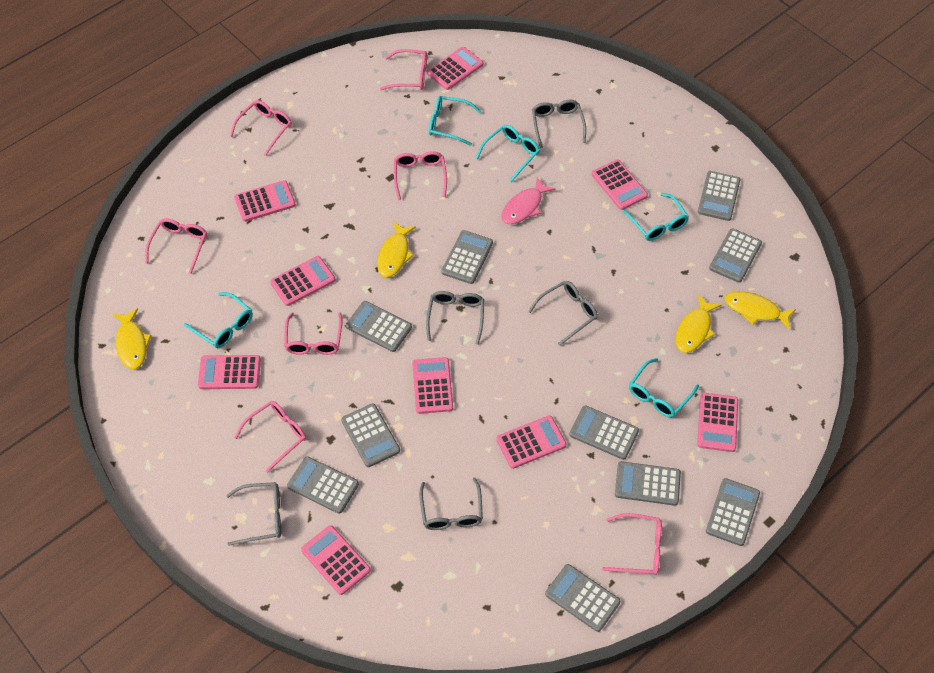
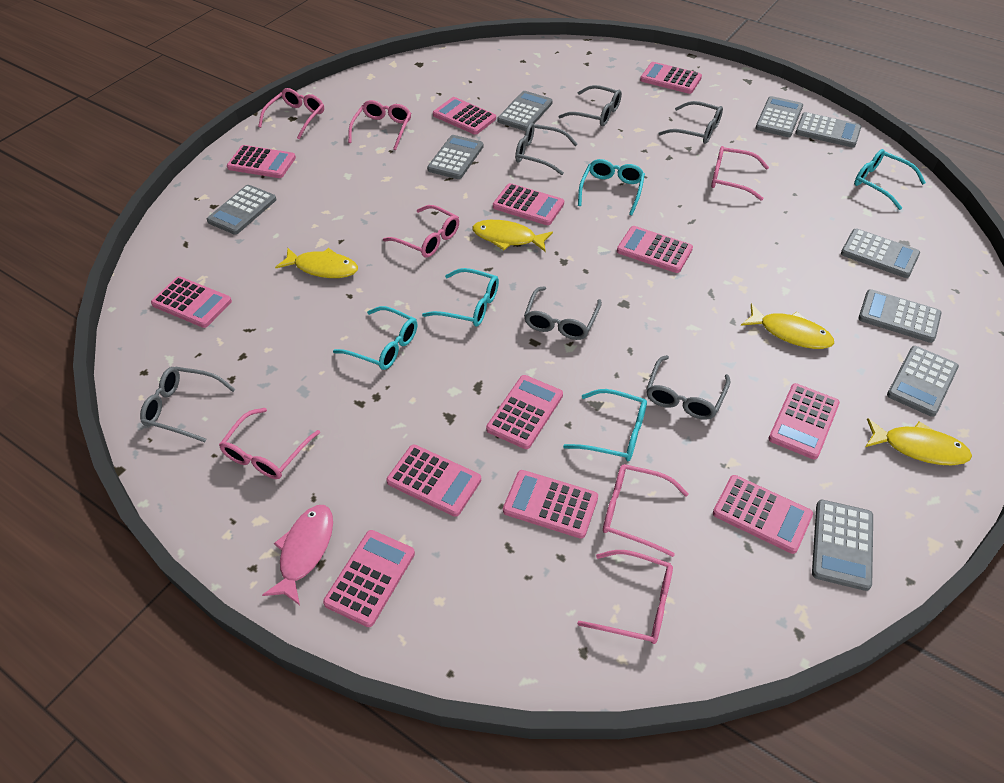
grey calculator: 10 -> 9
grey glasses: 5 -> 6
pink calculator: 9 -> 12

